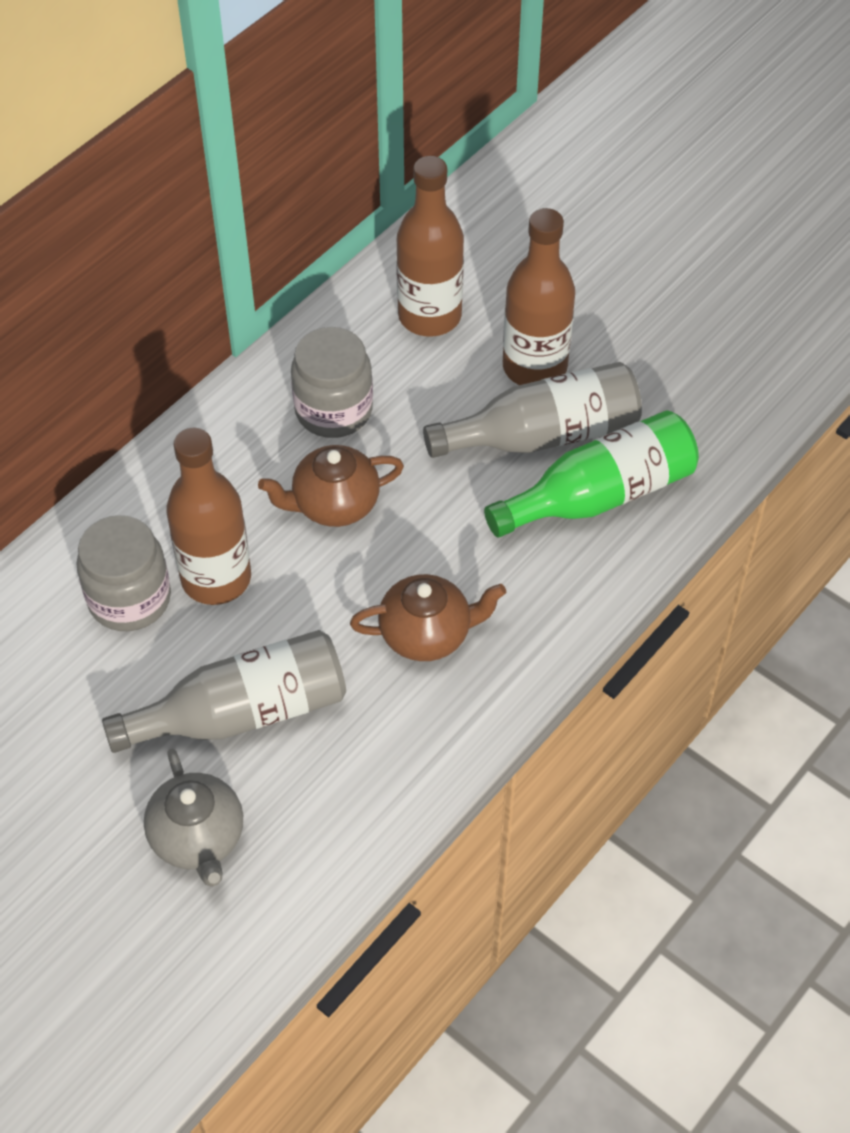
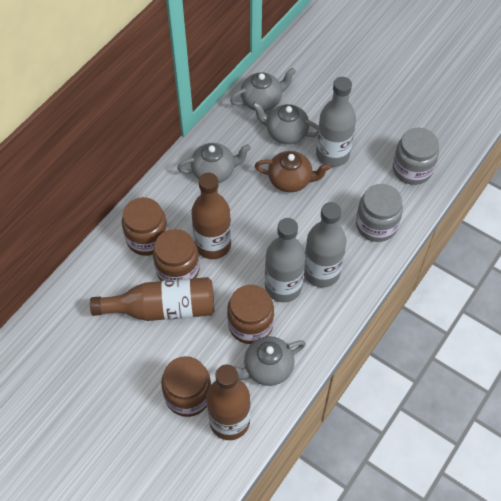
brown jar: 0 -> 4
brown teapot: 2 -> 1
green bottle: 1 -> 0
grey bottle: 2 -> 3
grey teapot: 1 -> 4

